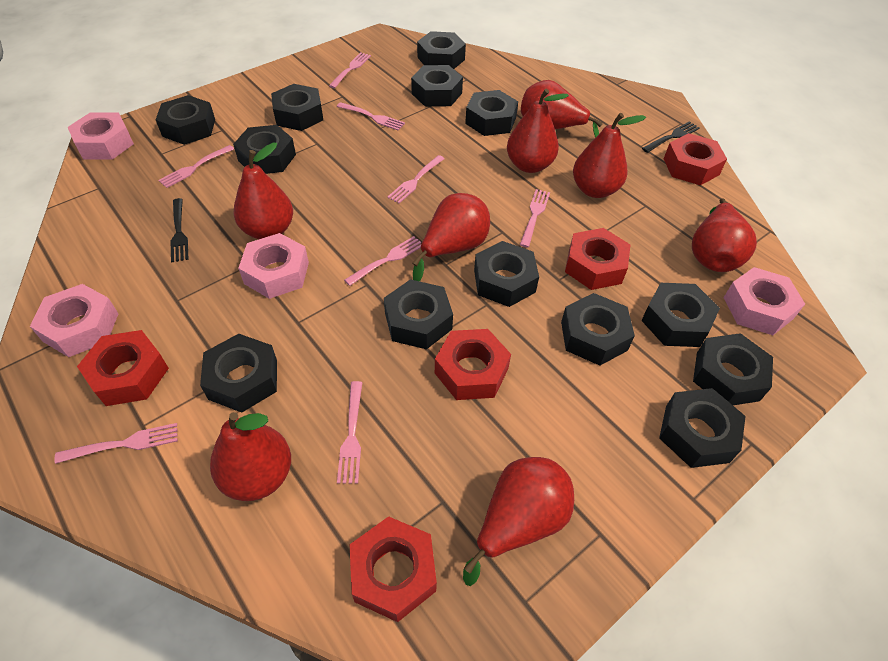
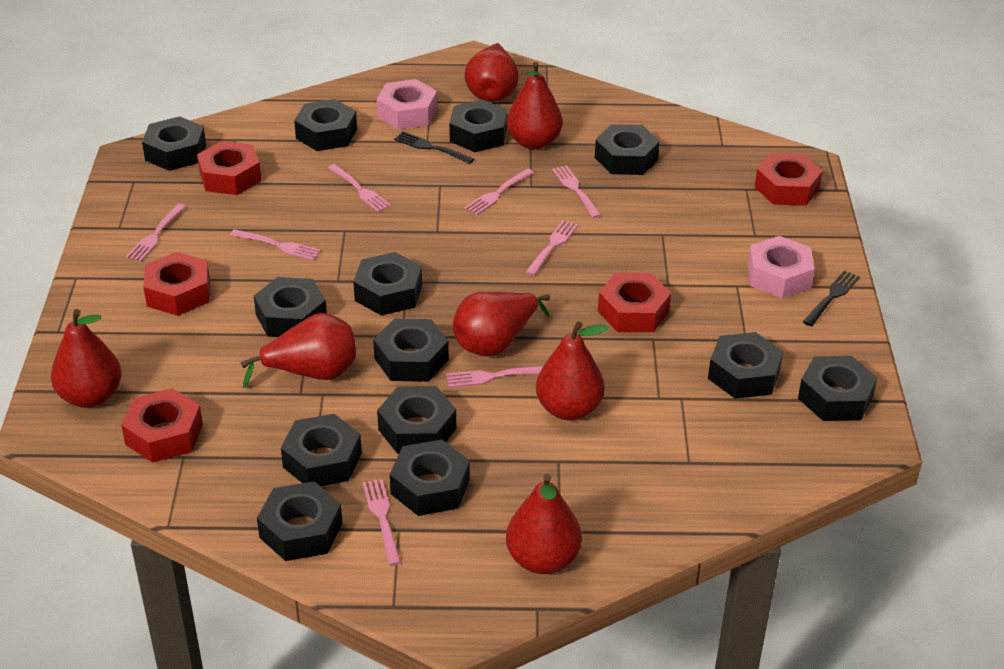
pink nut: 4 -> 2
red pear: 8 -> 7

